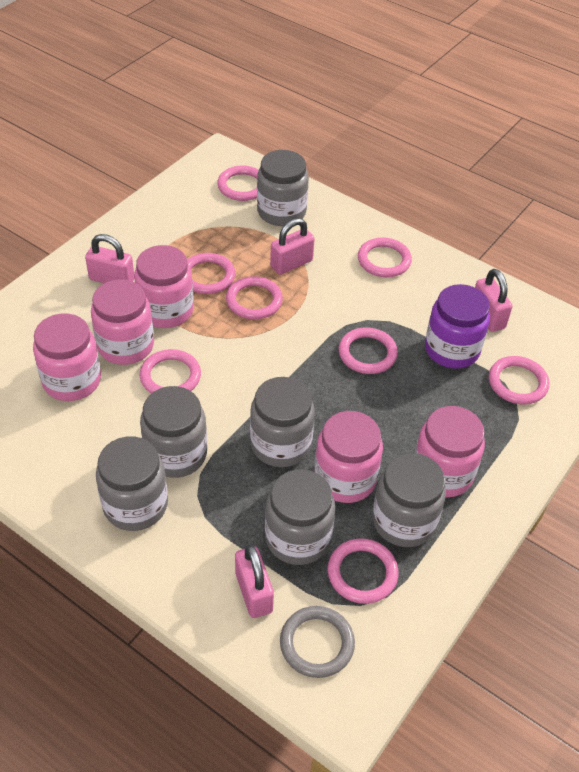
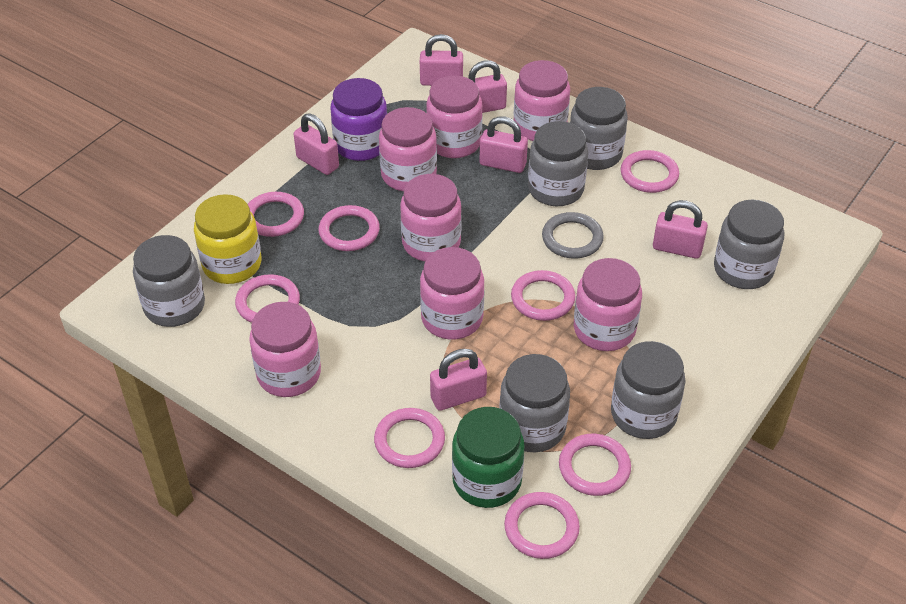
green jar: 0 -> 1
pink jar: 5 -> 7
pink padlock: 4 -> 6
yellow jar: 0 -> 1

